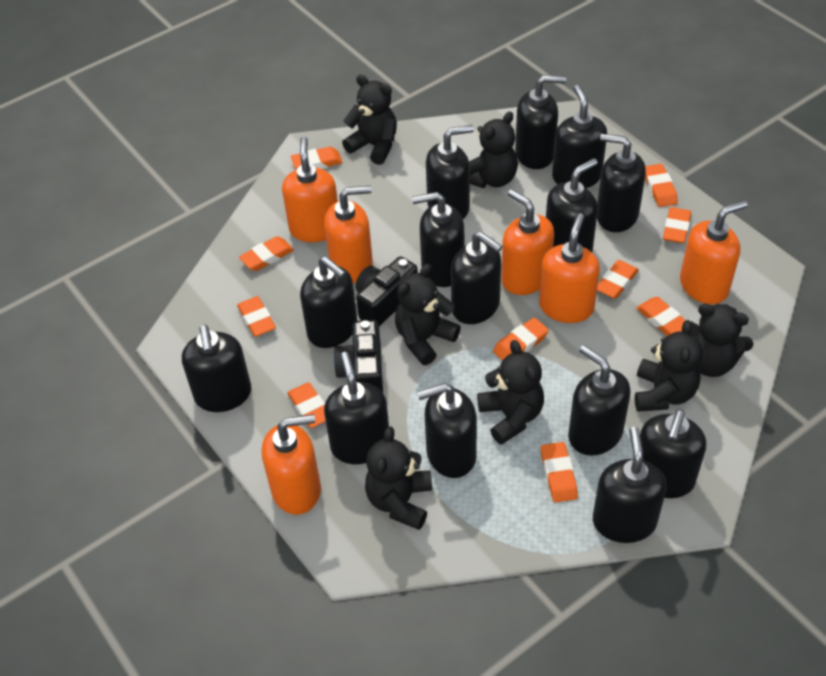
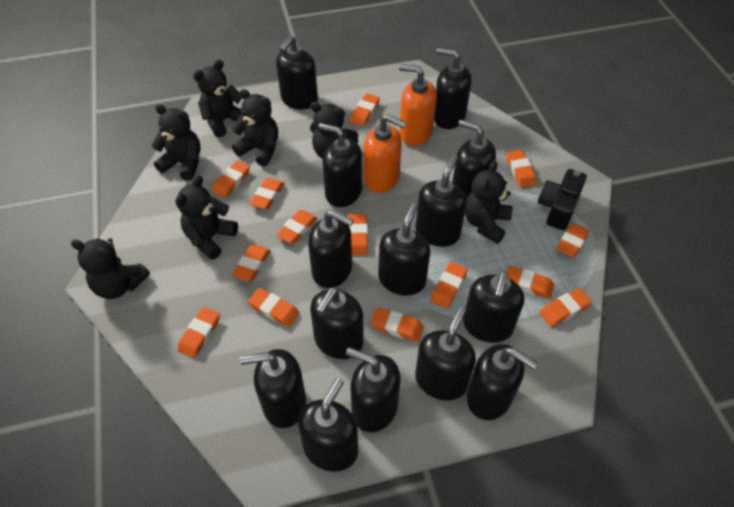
black camera: 2 -> 1
orange eraser: 10 -> 14
orange soap dispenser: 6 -> 2

